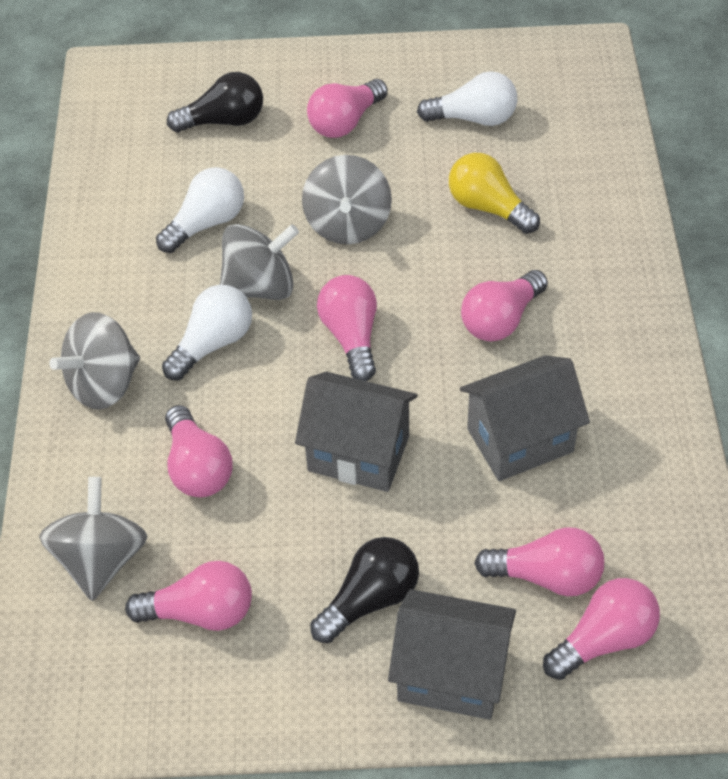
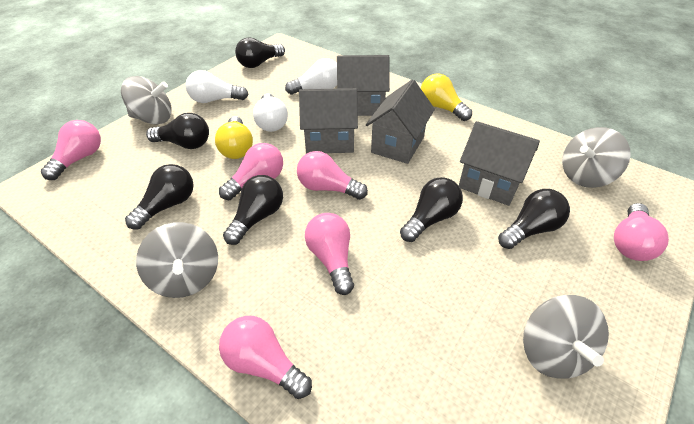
black light bulb: 2 -> 6
grey house: 3 -> 4
pink light bulb: 7 -> 6
yellow light bulb: 1 -> 2

